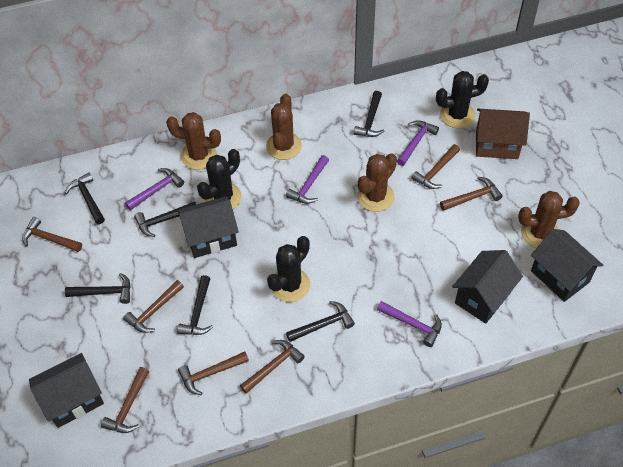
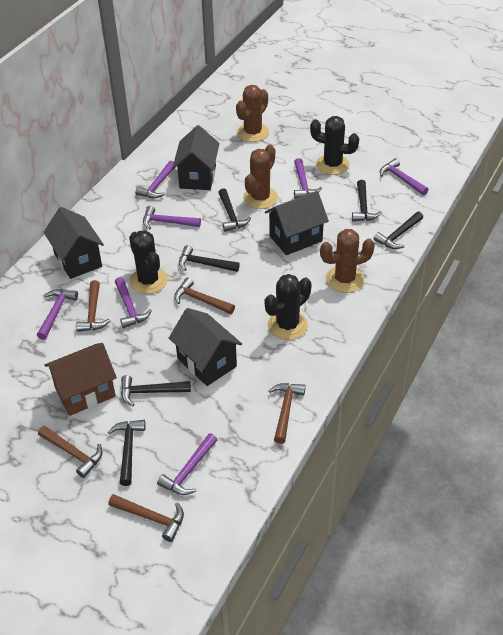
brown cactus: 4 -> 3
brown hammer: 7 -> 5
purple hammer: 4 -> 7

